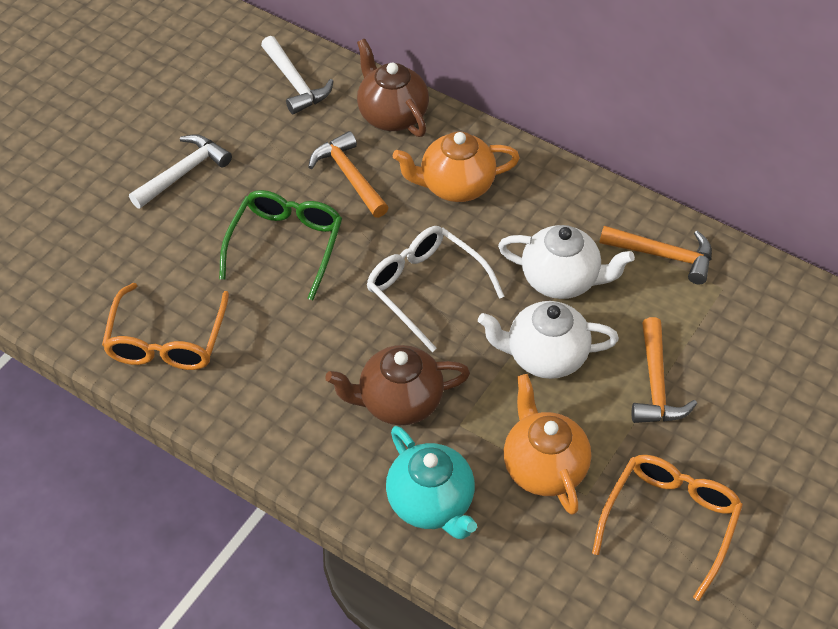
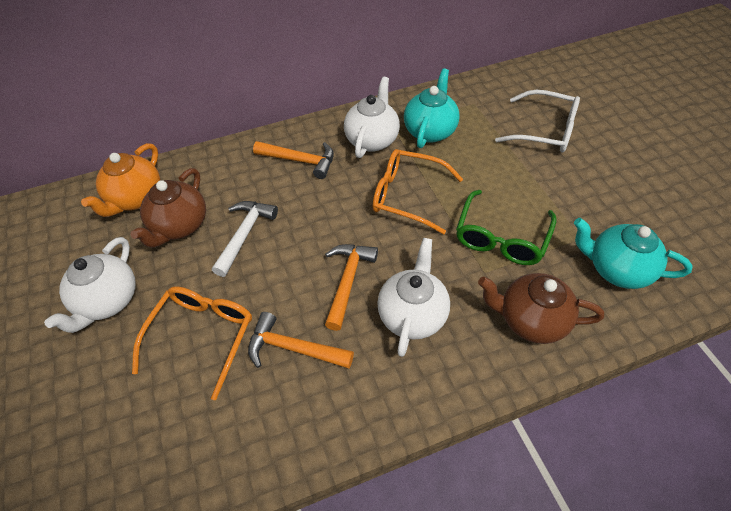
orange teapot: 2 -> 1
turquoise teapot: 1 -> 2
white hammer: 2 -> 1
white teapot: 2 -> 3

